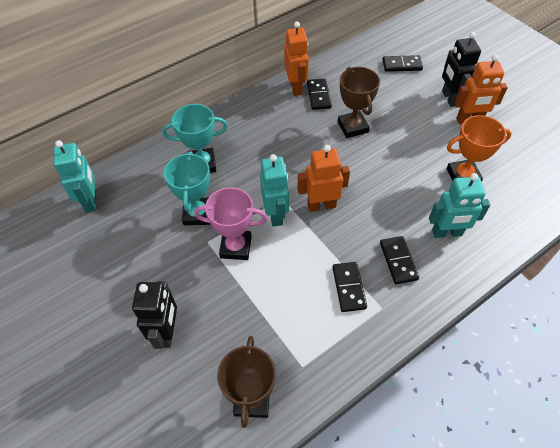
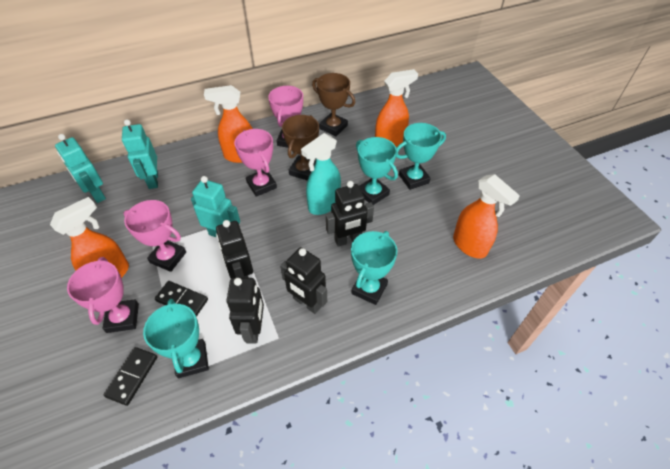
black domino: 4 -> 2
black robot: 2 -> 4
orange robot: 3 -> 0
orange spray bottle: 0 -> 4
orange trophy: 1 -> 0
pink trophy: 1 -> 4
turquoise spray bottle: 0 -> 1
turquoise trophy: 2 -> 4

